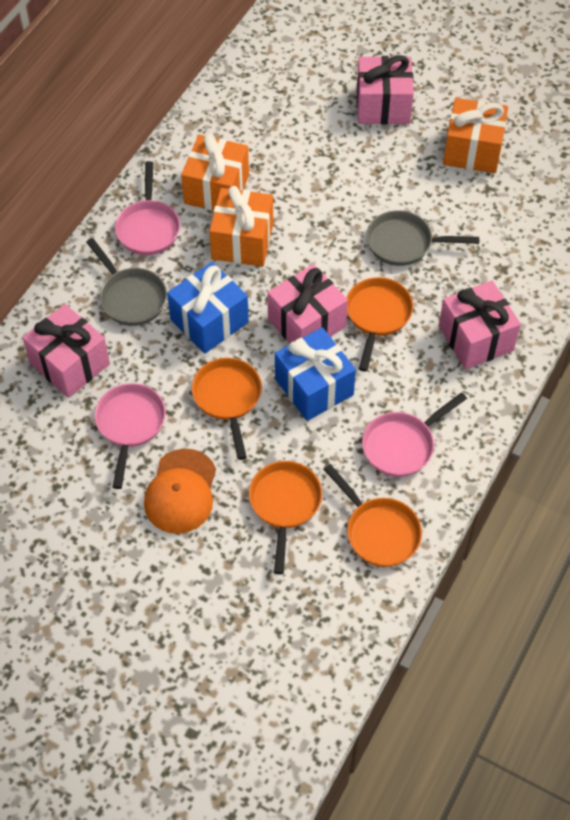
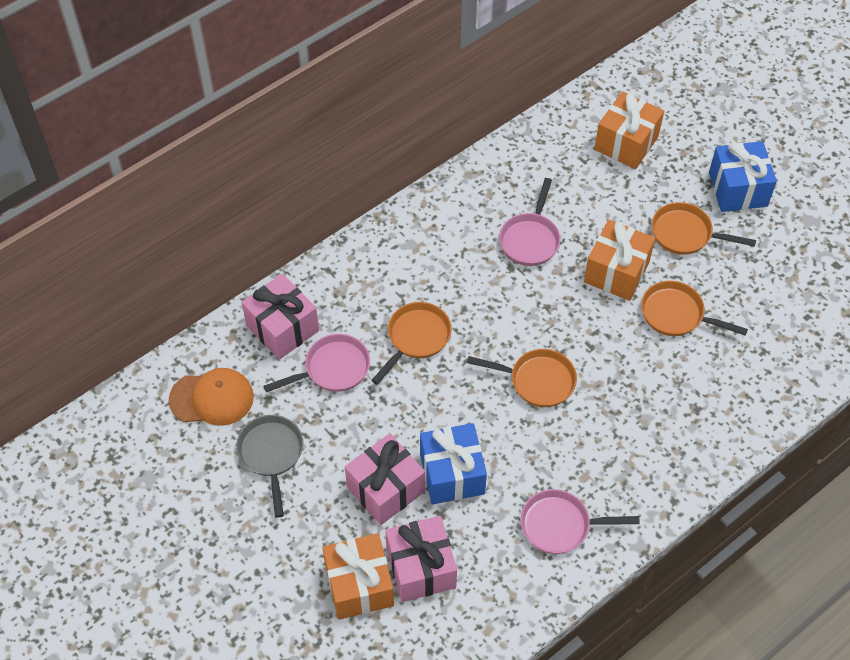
grey pan: 2 -> 1
pink gift: 4 -> 3

